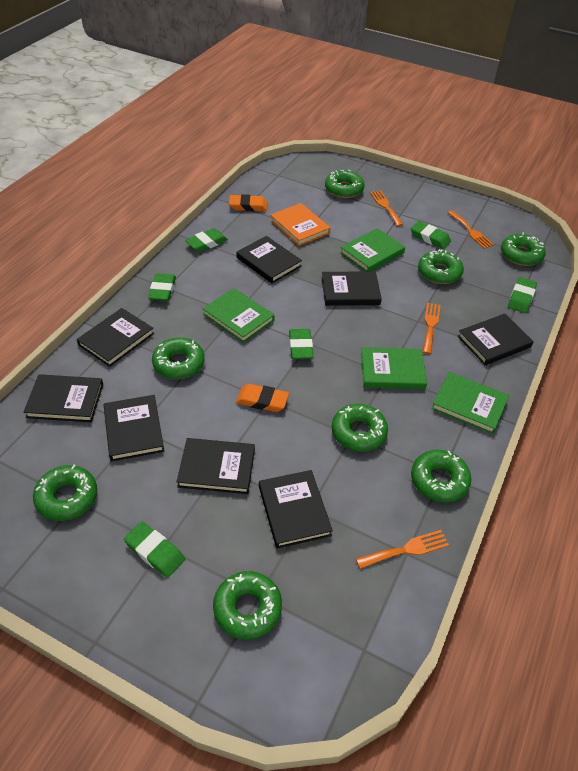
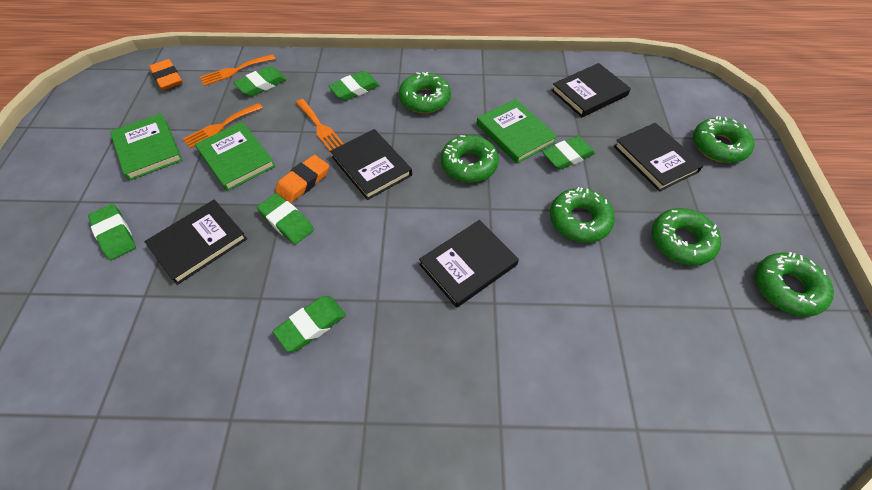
black book: 8 -> 5
green book: 4 -> 3
green donut: 8 -> 6
orange book: 1 -> 0
orange fork: 4 -> 3

